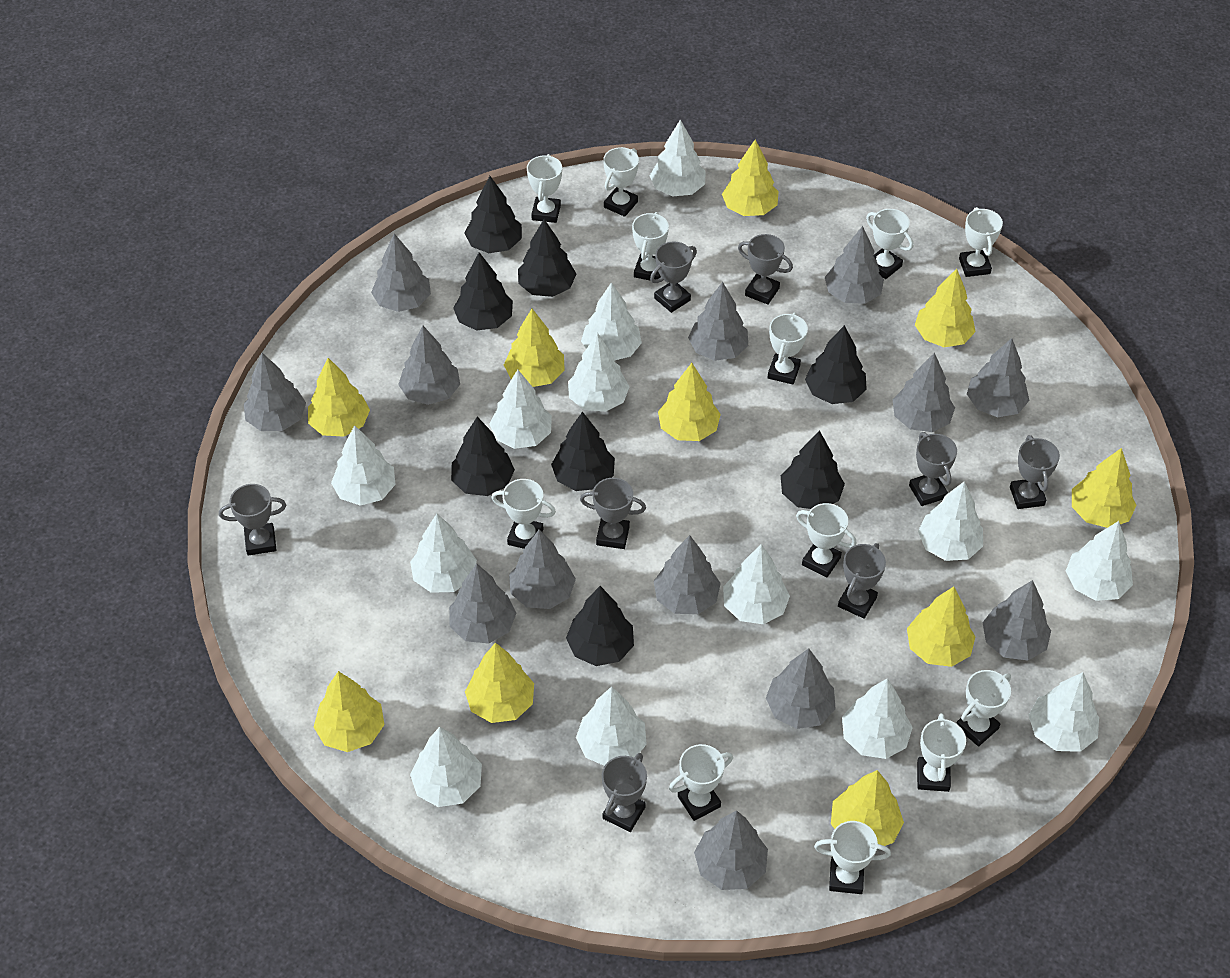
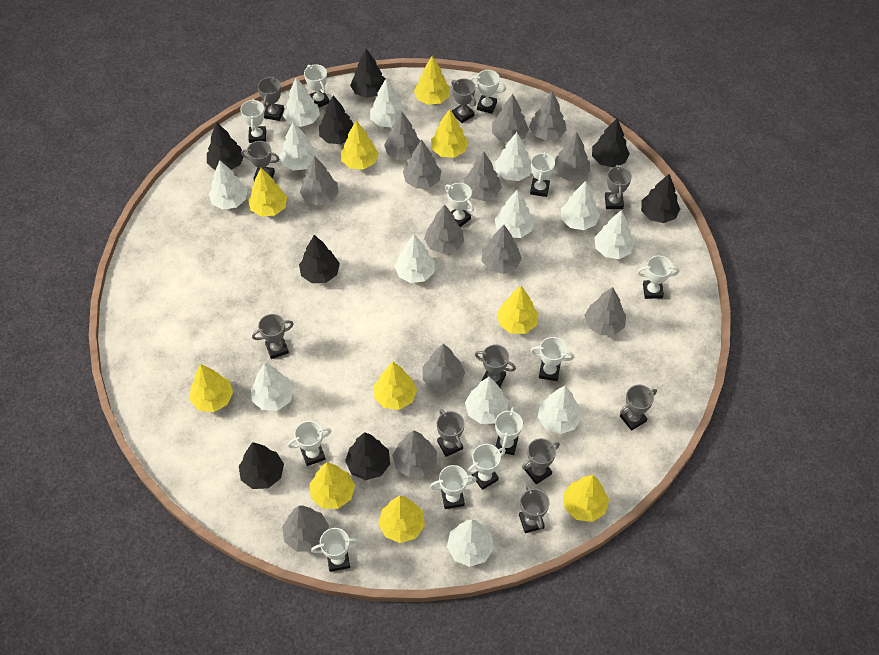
grey trophy: 8 -> 10

